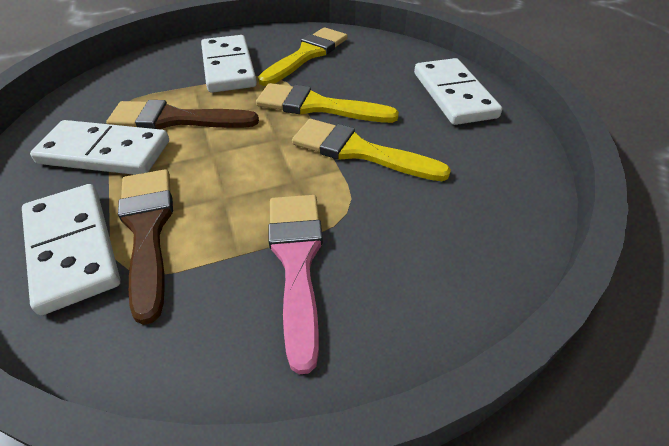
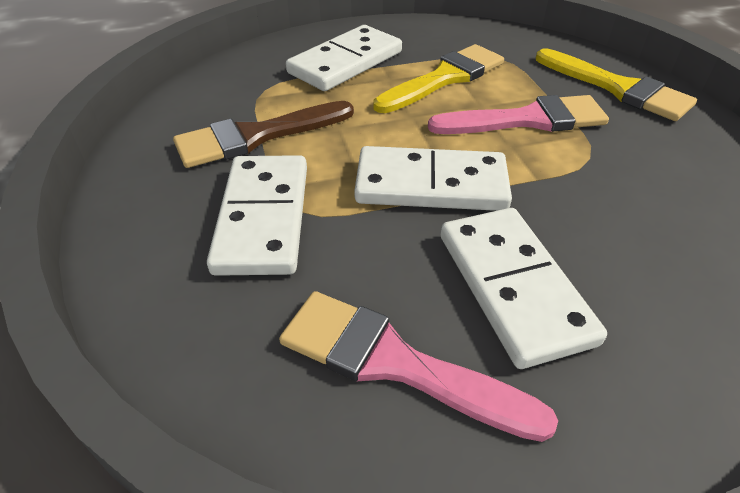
brown brush: 2 -> 1
pink brush: 1 -> 2
yellow brush: 3 -> 2

